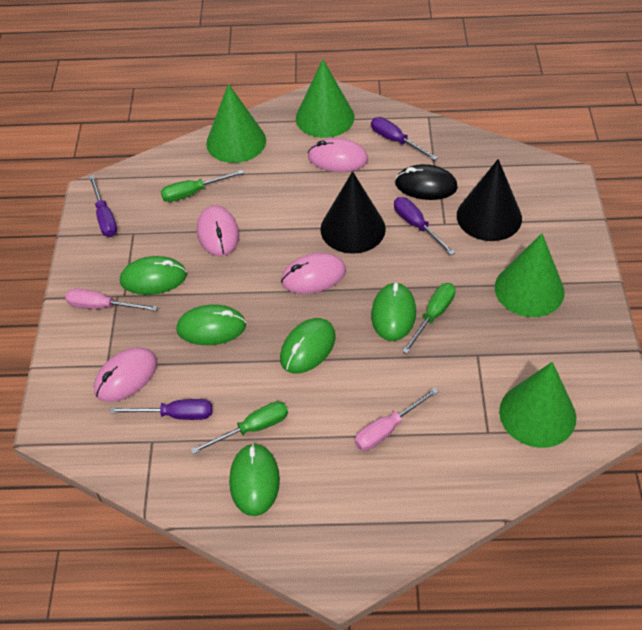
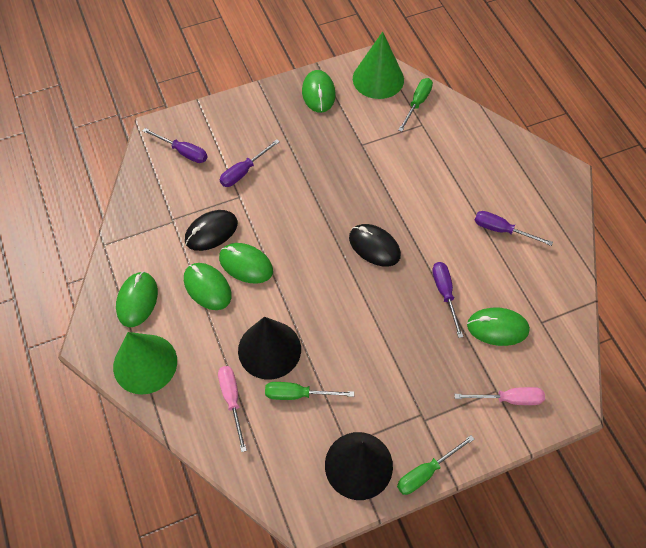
black mouse: 1 -> 2
green cone: 4 -> 2
pink mouse: 4 -> 0

